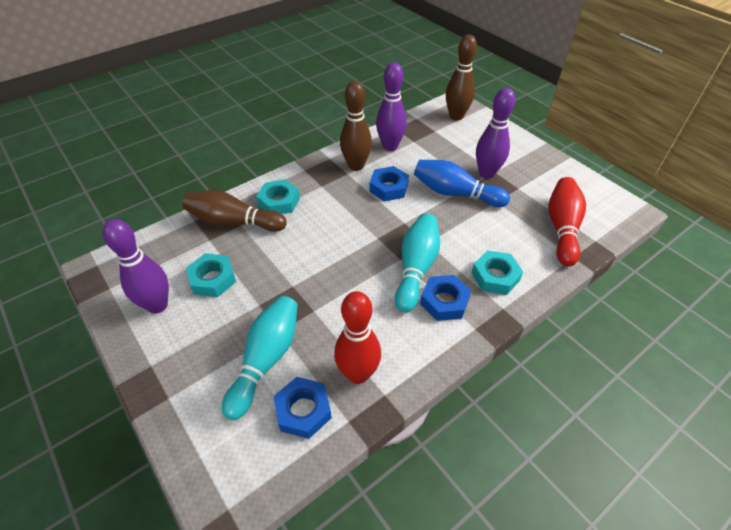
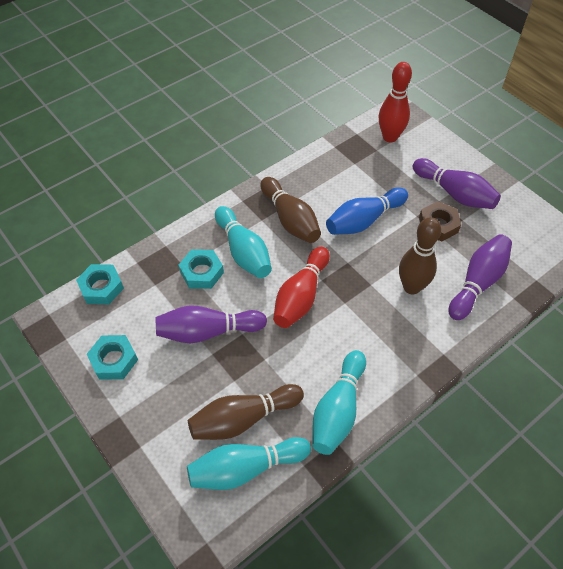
blue nut: 3 -> 0
brown nut: 0 -> 1
turquoise bowling pin: 2 -> 3

